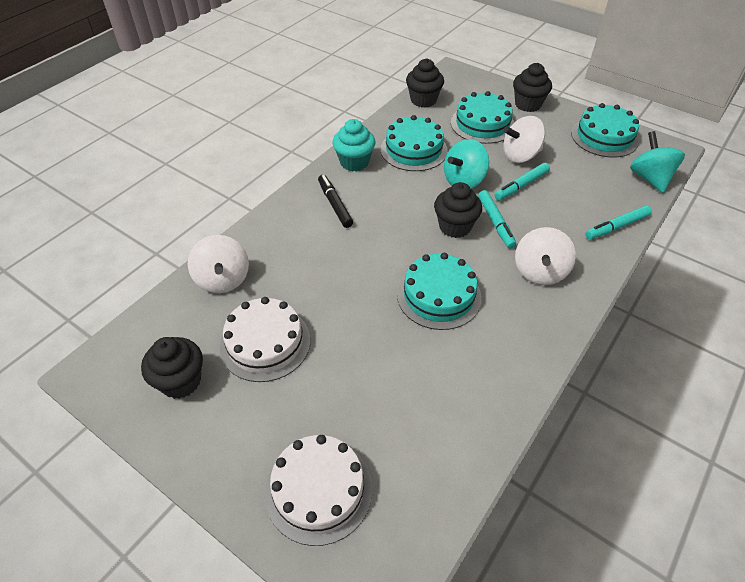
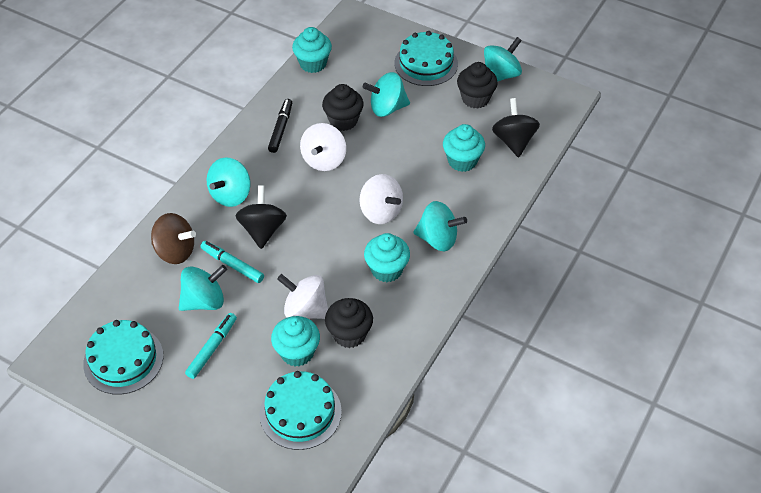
black cupcake: 4 -> 3
black spinning top: 0 -> 2
brown spinning top: 0 -> 1
turquoise cake: 4 -> 3
turquoise cupcake: 1 -> 4
turquoise marker: 3 -> 2
turquoise spinning top: 2 -> 5
white cake: 2 -> 0

